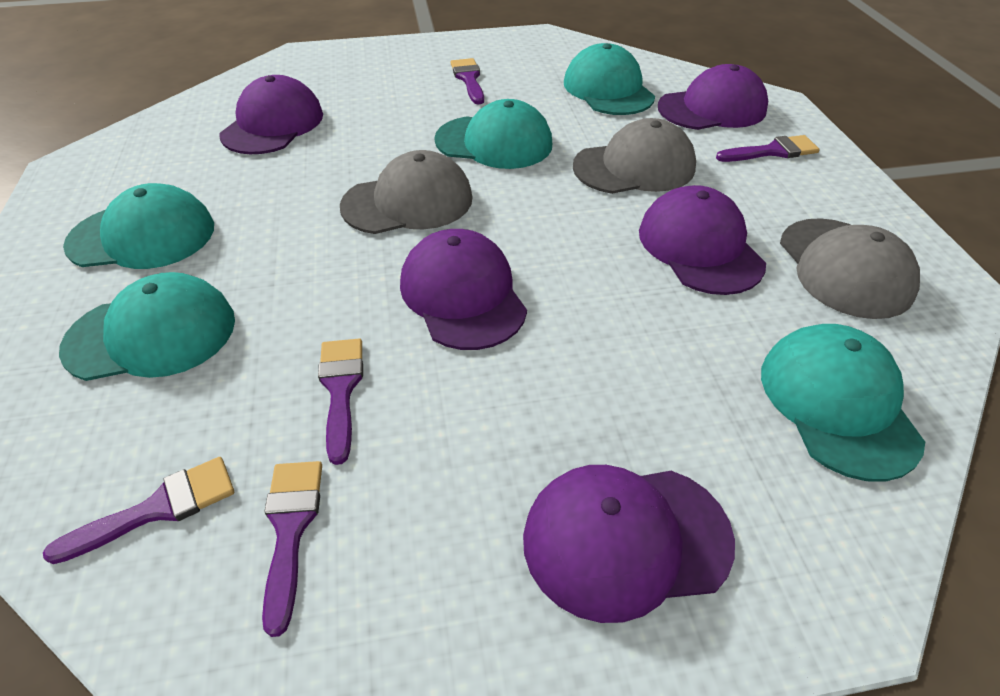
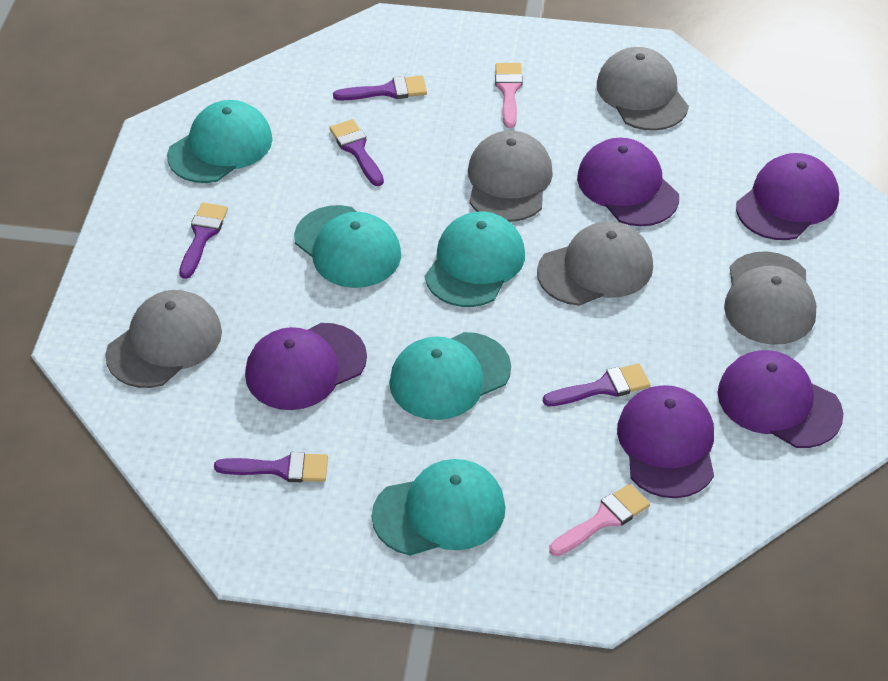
grey cap: 3 -> 5
pink brush: 0 -> 2

